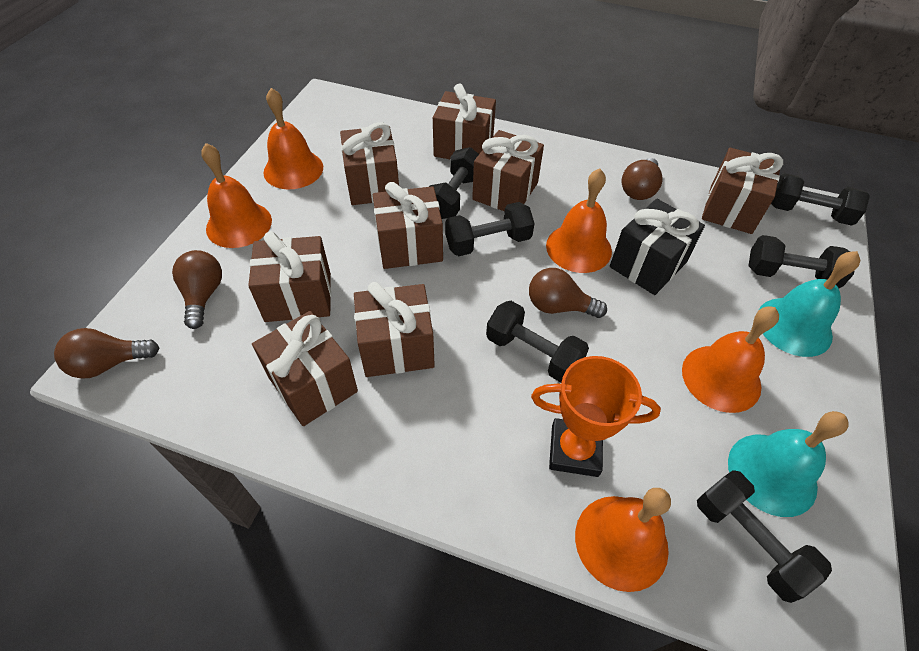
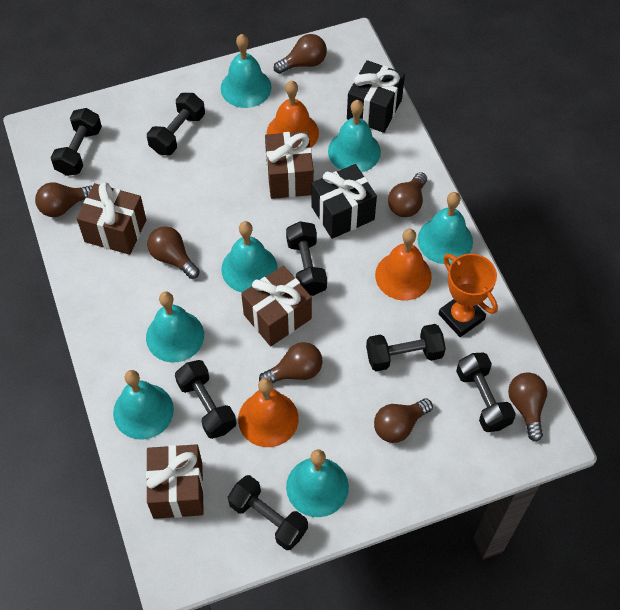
black dumbbell: 6 -> 7
black gift: 1 -> 2
brown gift: 8 -> 4
brown light bulb: 4 -> 7
orange bell: 5 -> 3
turquoise bell: 2 -> 7

